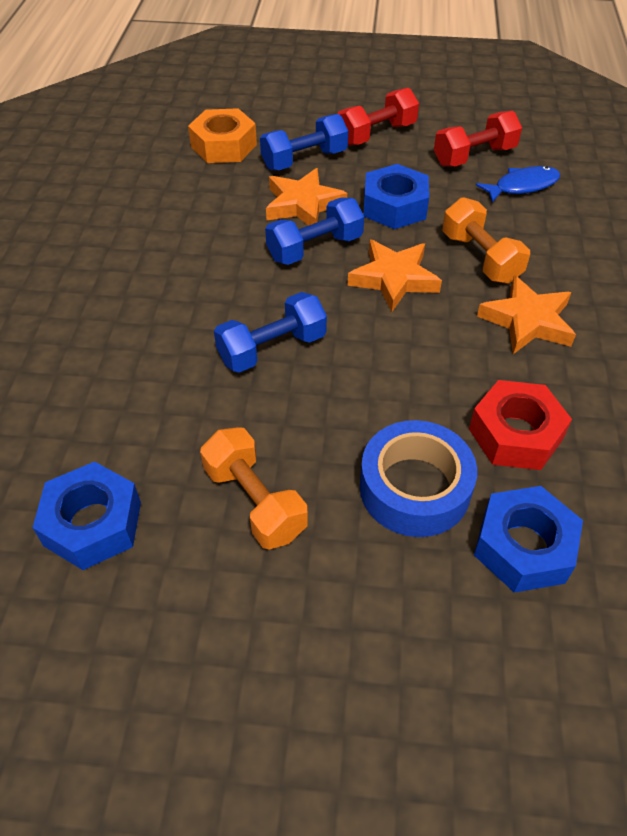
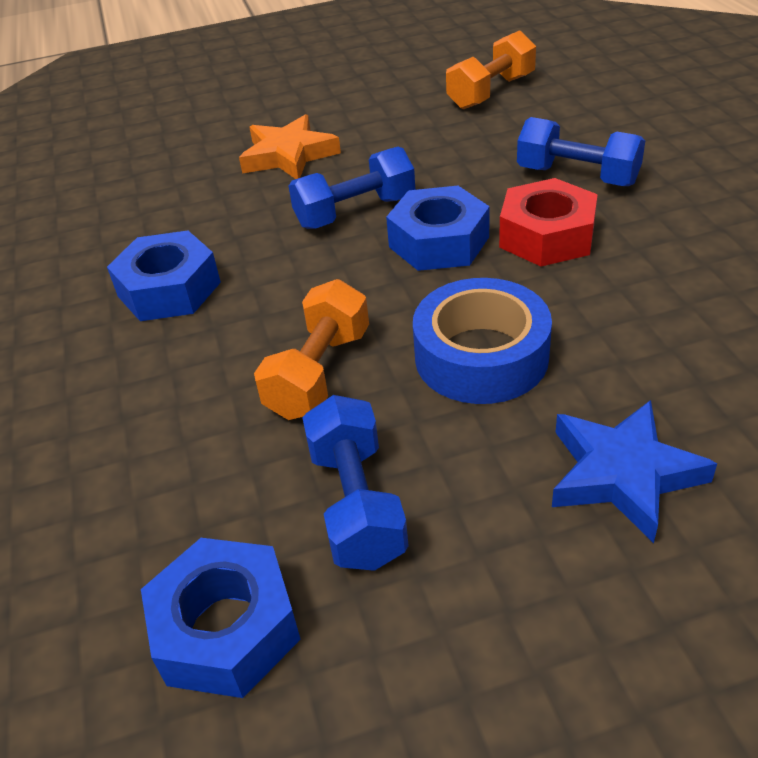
blue fish: 1 -> 0
blue star: 0 -> 1
orange nut: 1 -> 0
orange star: 3 -> 1
red dumbbell: 2 -> 0

